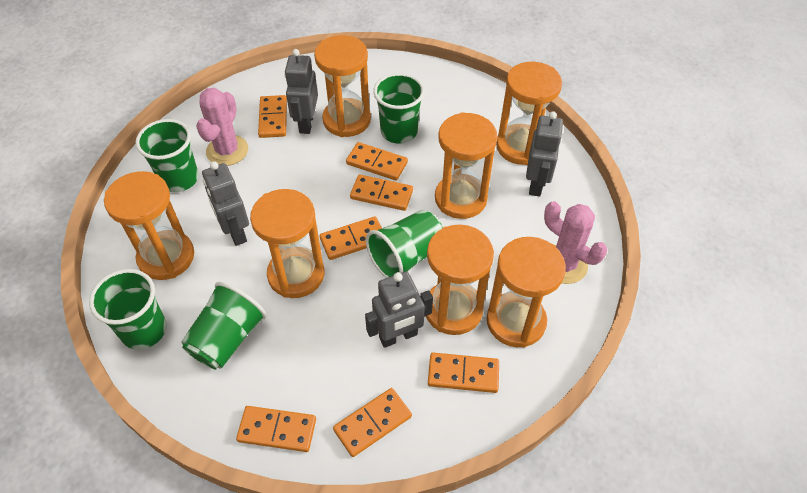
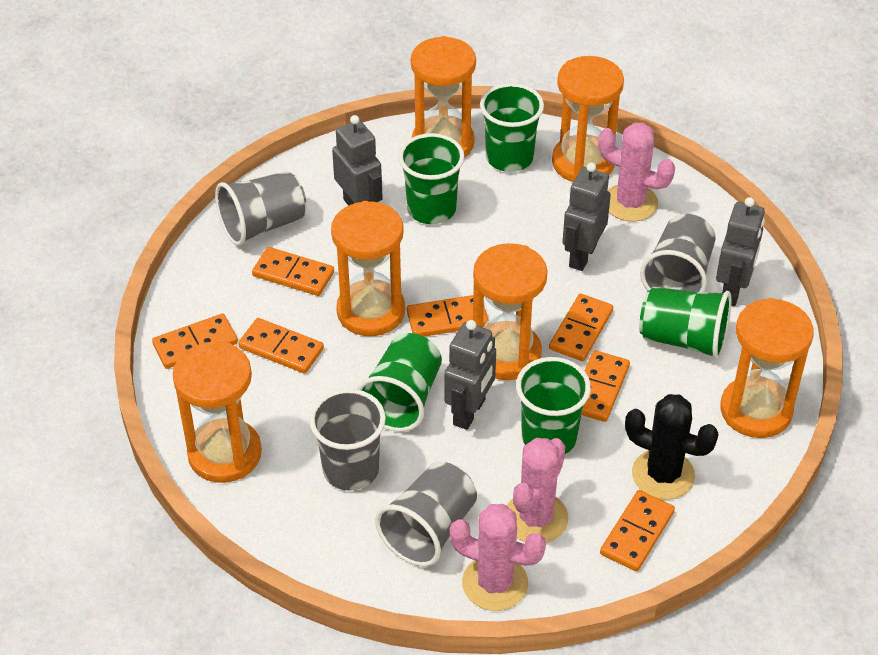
black cactus: 0 -> 1
grey cup: 0 -> 4
orange hourglass: 7 -> 6
pink cactus: 2 -> 3

